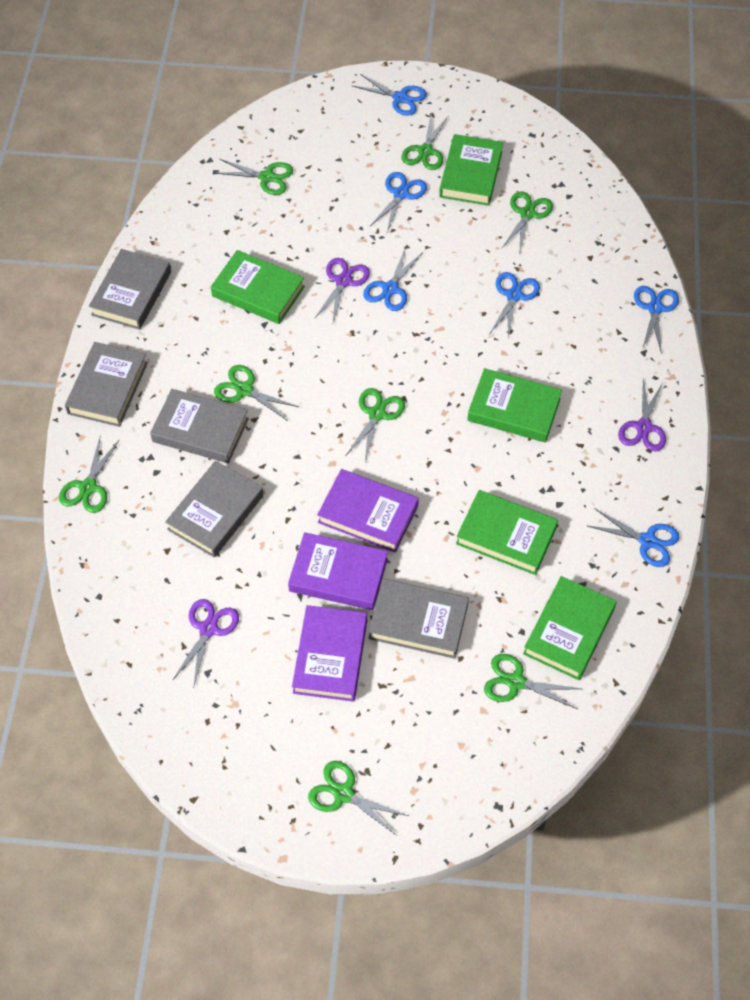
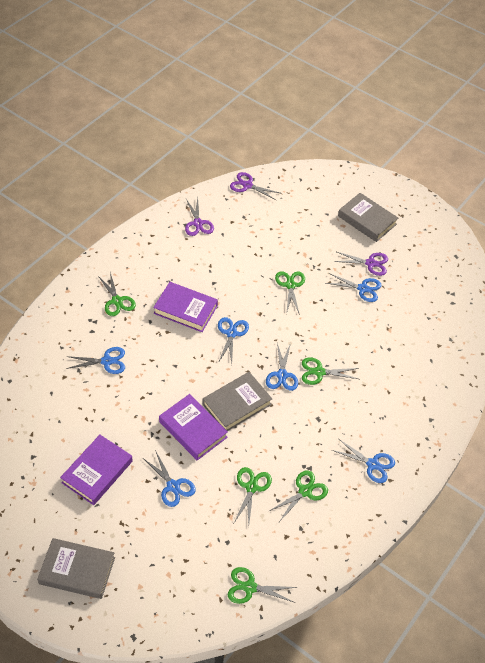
green book: 5 -> 0
green scissors: 8 -> 6
grey book: 5 -> 3

